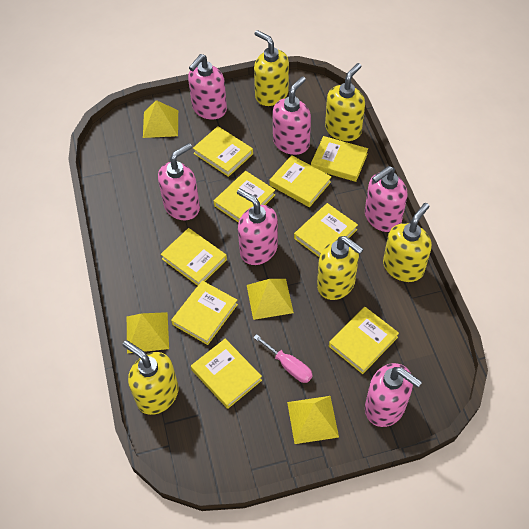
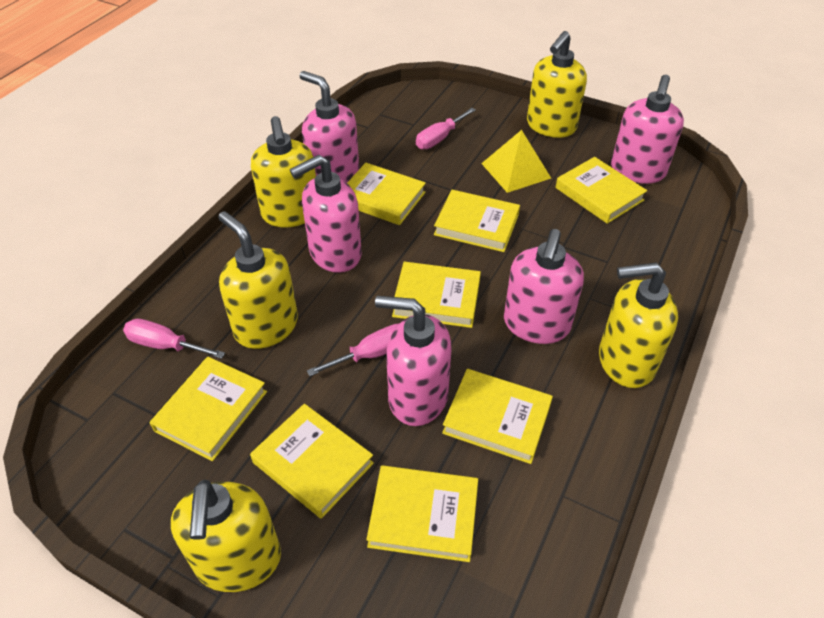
pink screwdriver: 1 -> 3
pink soap dispenser: 6 -> 5
yellow book: 9 -> 8
yellow pyramid: 4 -> 1

